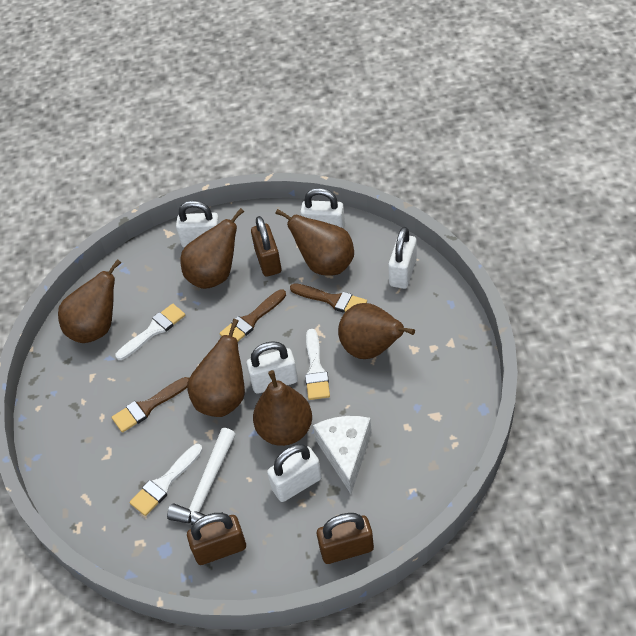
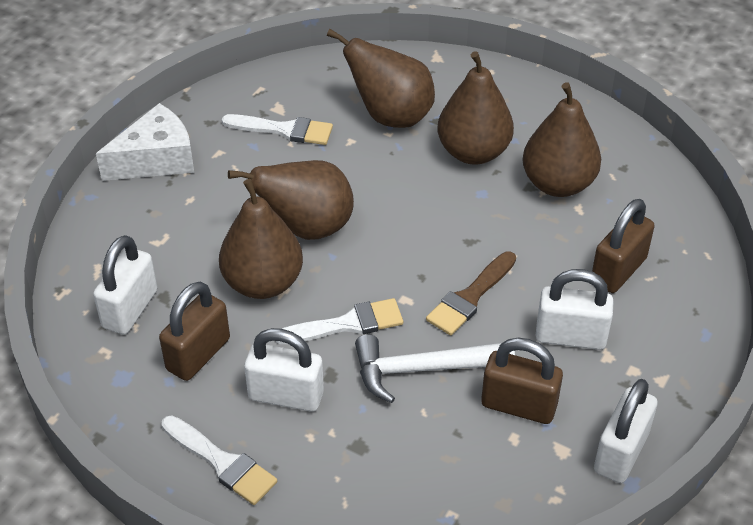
brown brush: 3 -> 1
brown pear: 6 -> 5
white padlock: 5 -> 4

